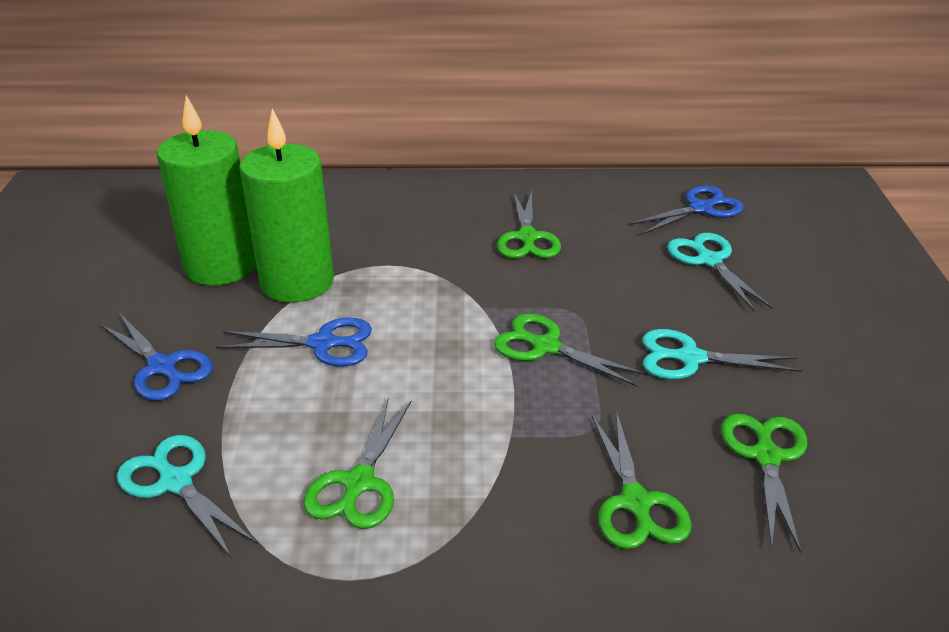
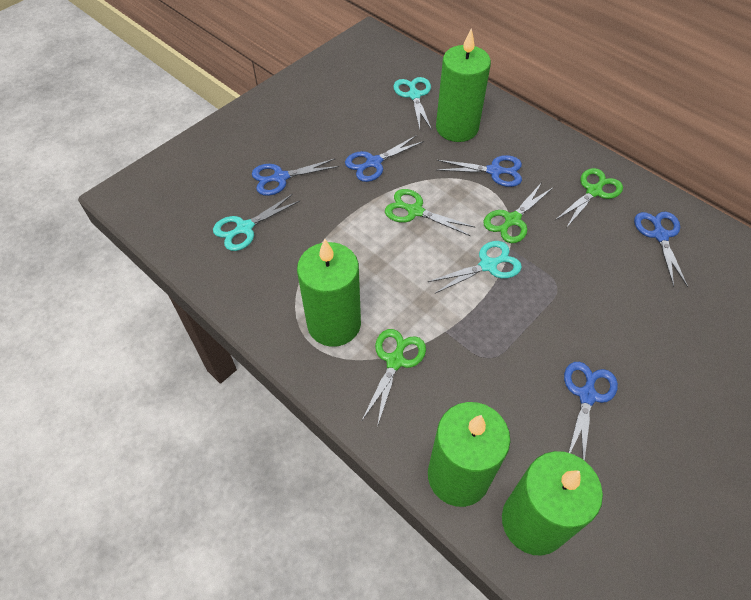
blue scissors: 3 -> 5
green candle: 2 -> 4
green scissors: 5 -> 4

